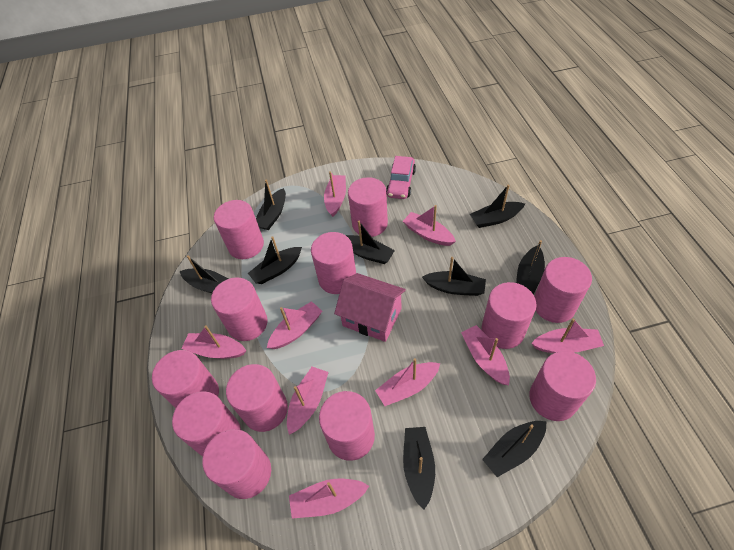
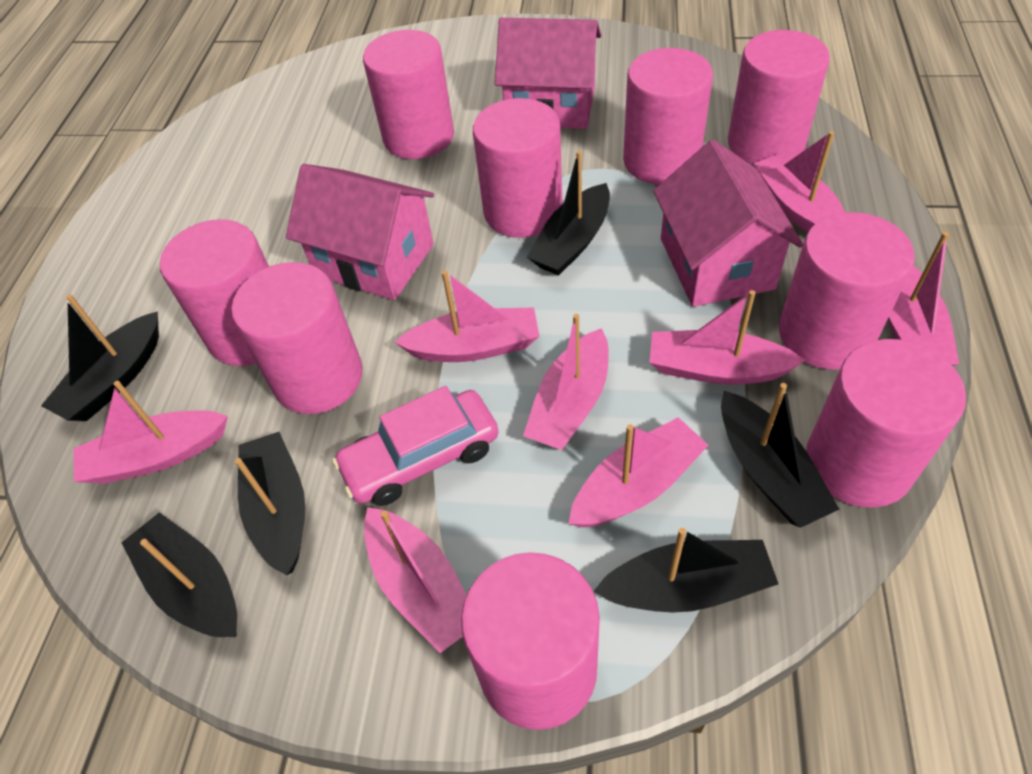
black boat: 9 -> 6
pink boat: 9 -> 8
pink cylinder: 12 -> 9
pink house: 1 -> 3

